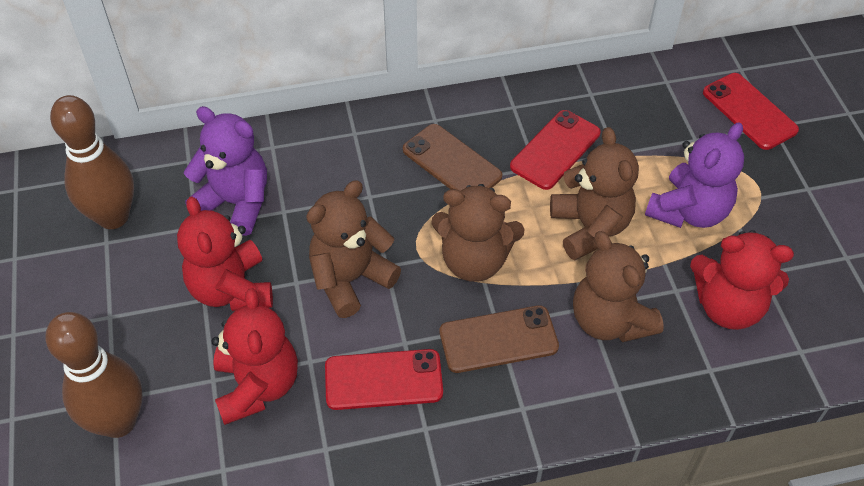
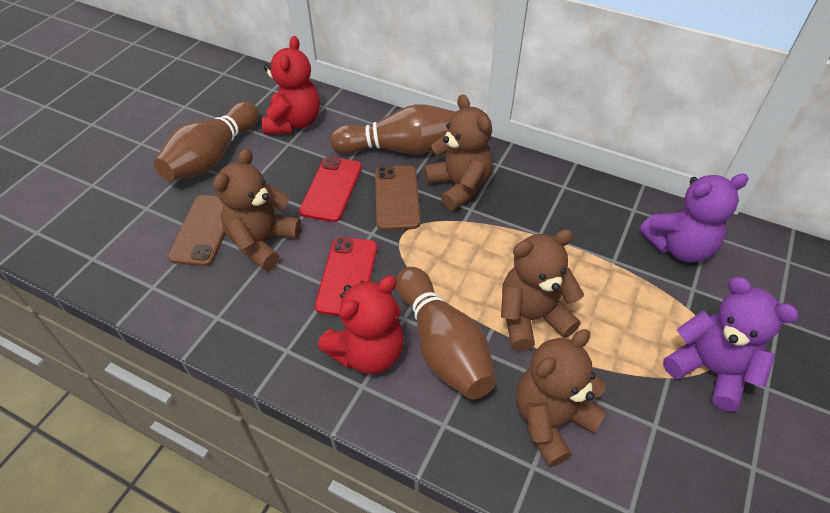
brown bowling pin: 2 -> 3
red phone: 3 -> 2
red teddy bear: 3 -> 2

